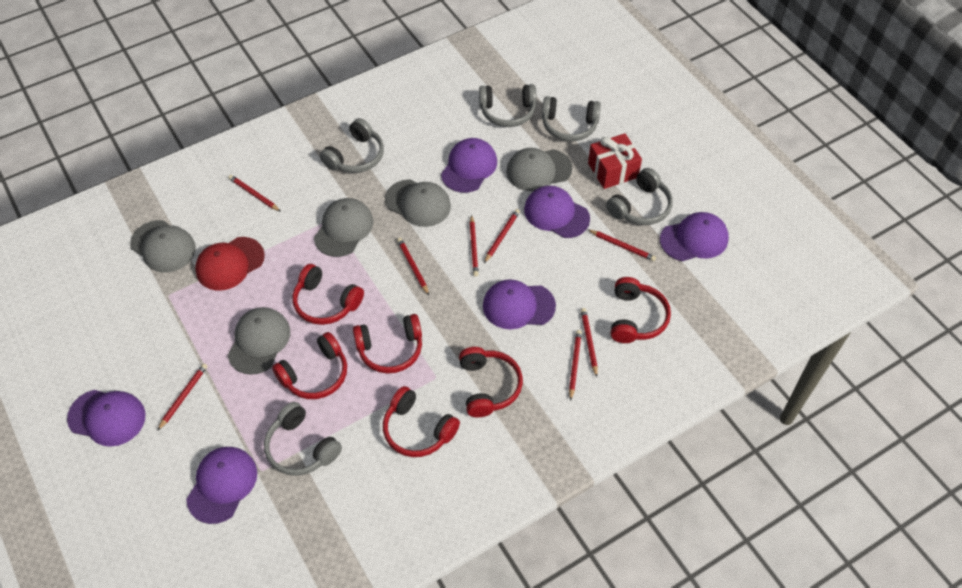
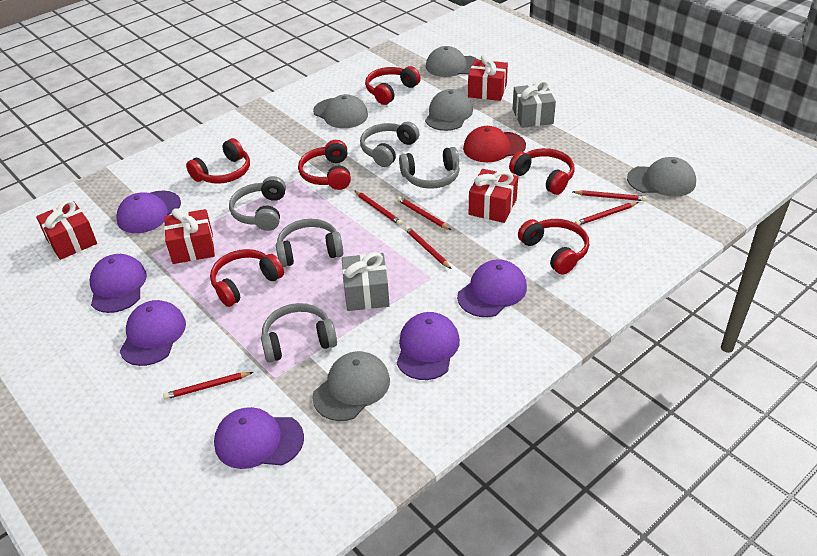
grey gift: 0 -> 2
red gift: 1 -> 4
red pencil: 8 -> 6

